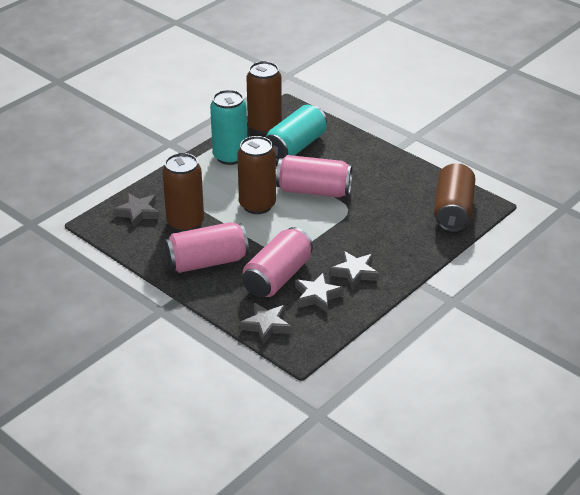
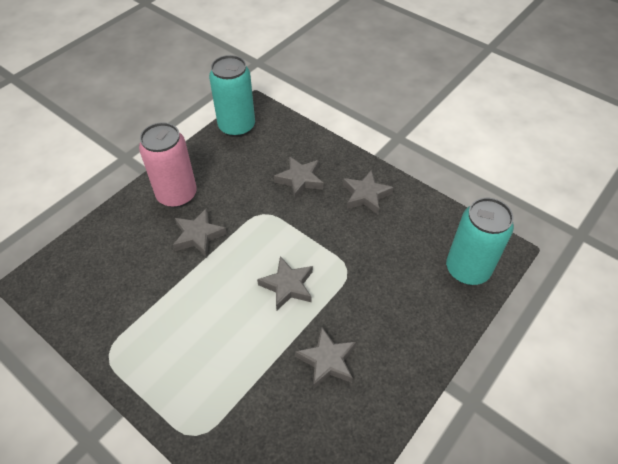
brown can: 4 -> 0
grey star: 4 -> 5
pink can: 3 -> 1

